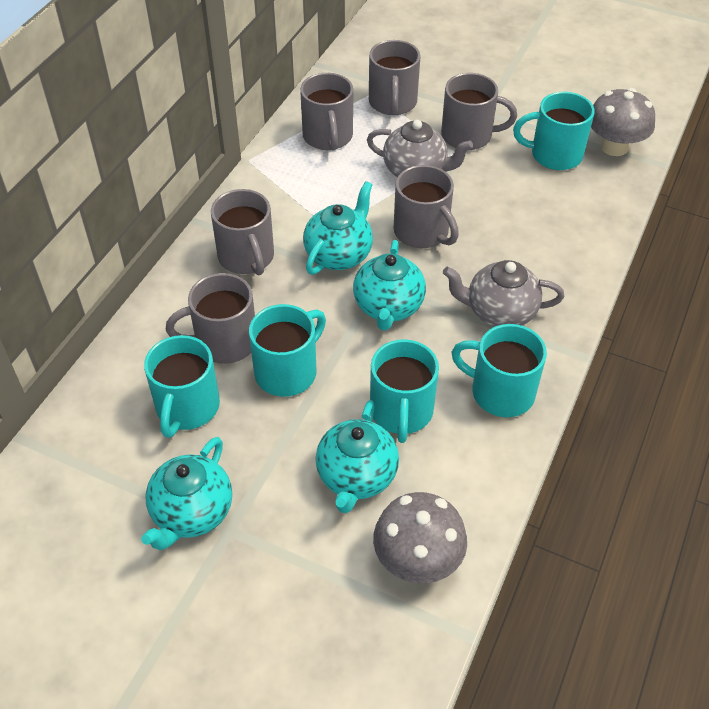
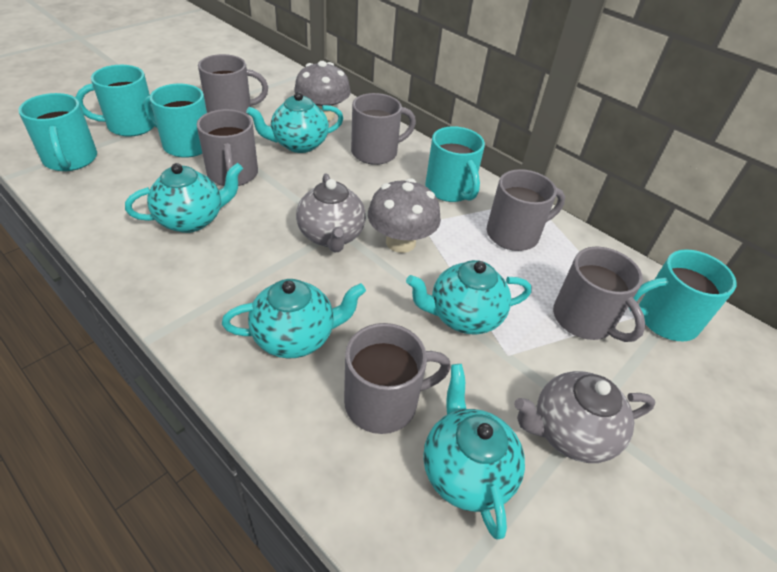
turquoise teapot: 4 -> 5

